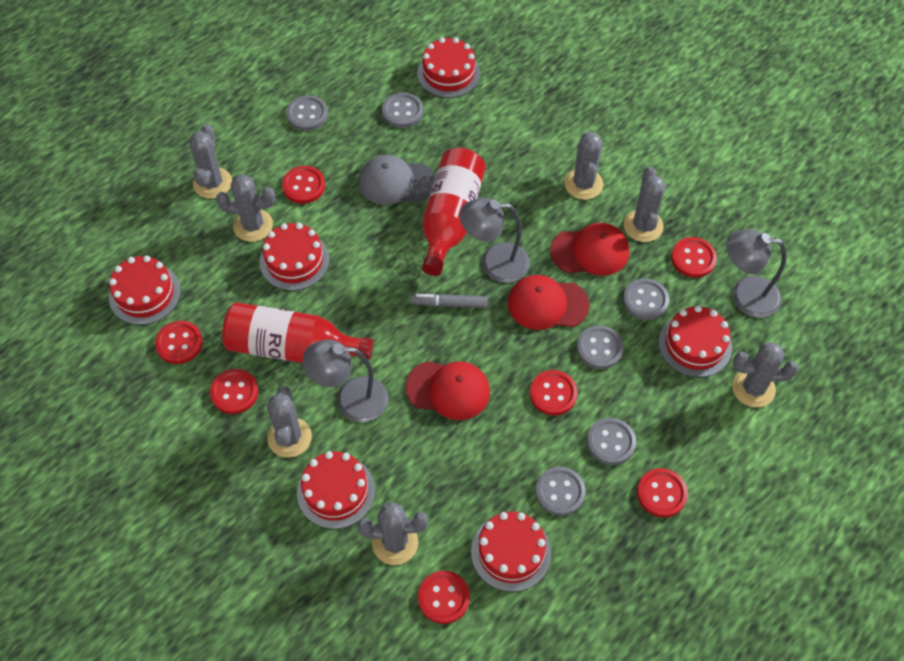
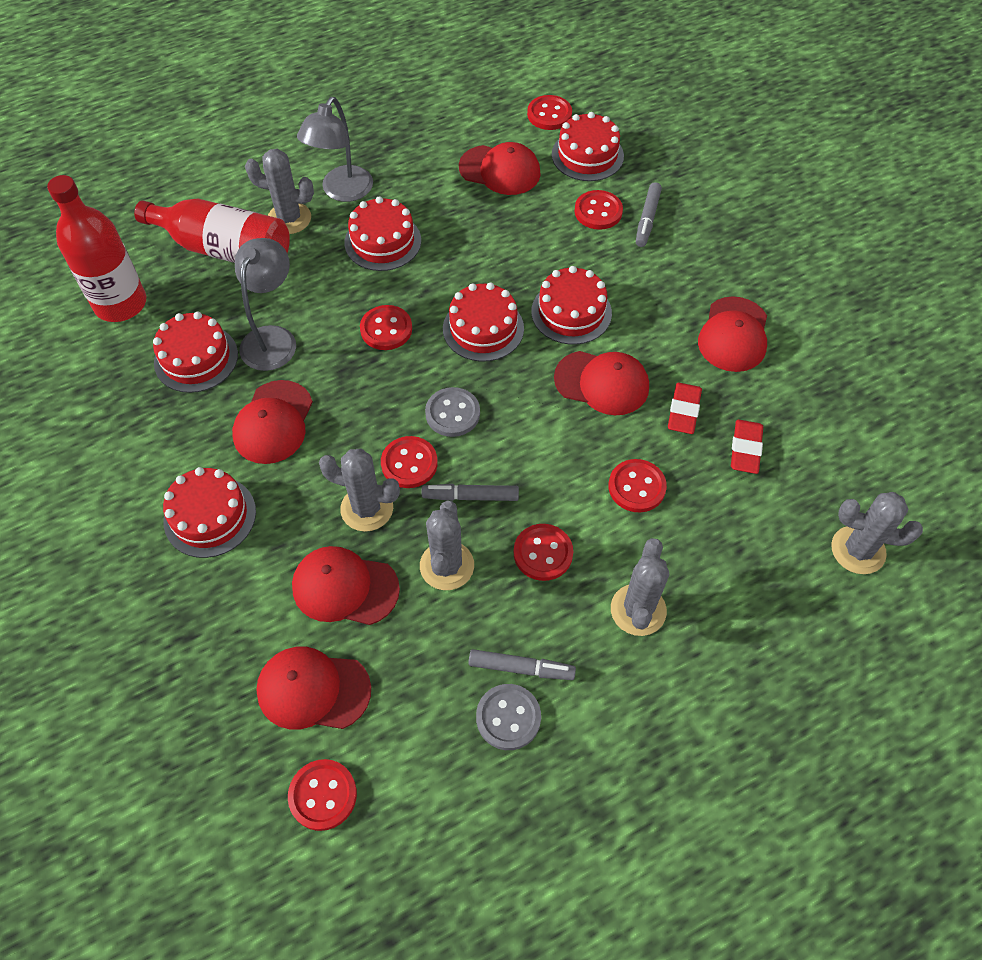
grey button: 6 -> 2
grey cactus: 7 -> 5
grey cap: 1 -> 0
grey lamp: 3 -> 2
grey marker: 1 -> 3
red cap: 3 -> 6
red eraser: 0 -> 2

